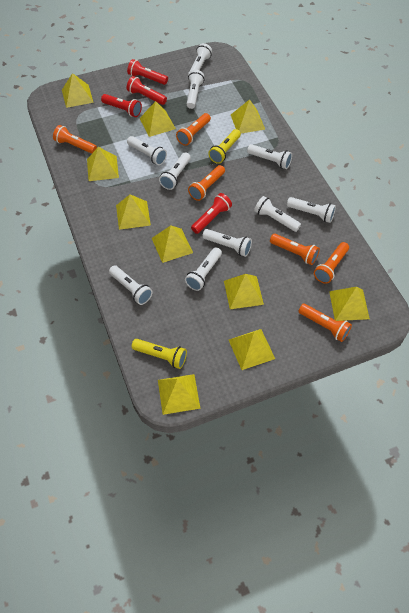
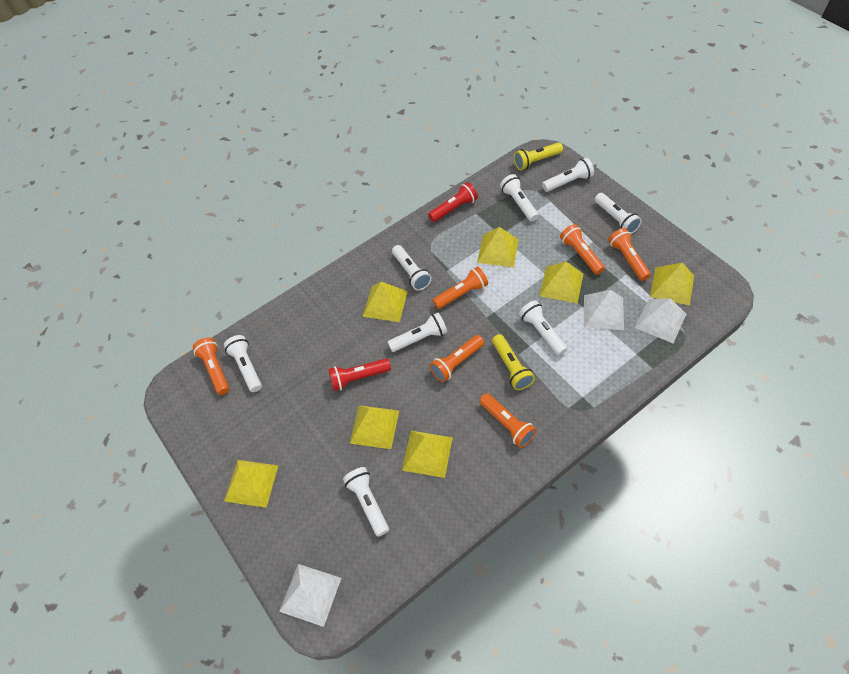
red flashlight: 4 -> 2
white flashlight: 10 -> 8
white pyramid: 0 -> 3
yellow pyramid: 10 -> 7

